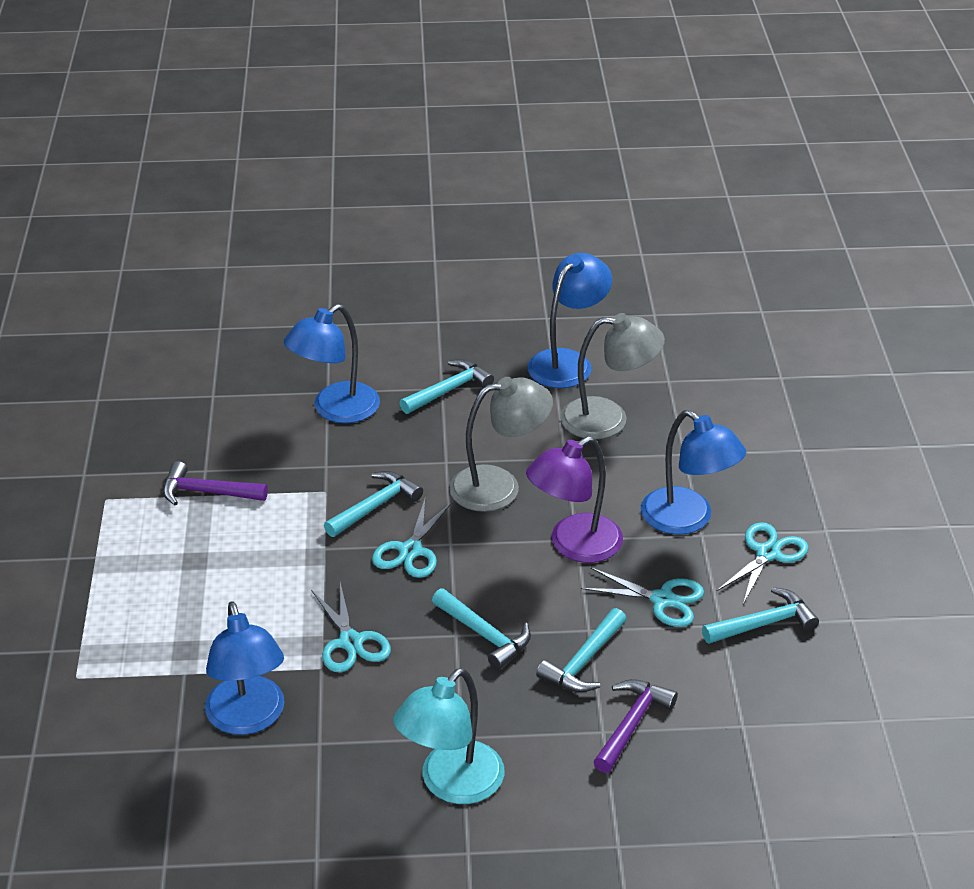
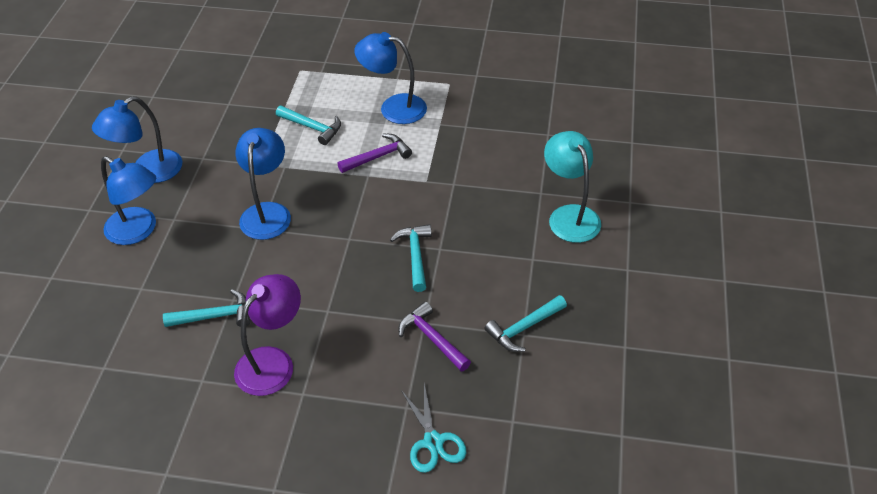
grey lamp: 2 -> 0
turquoise hammer: 5 -> 4
turquoise scissors: 4 -> 1

